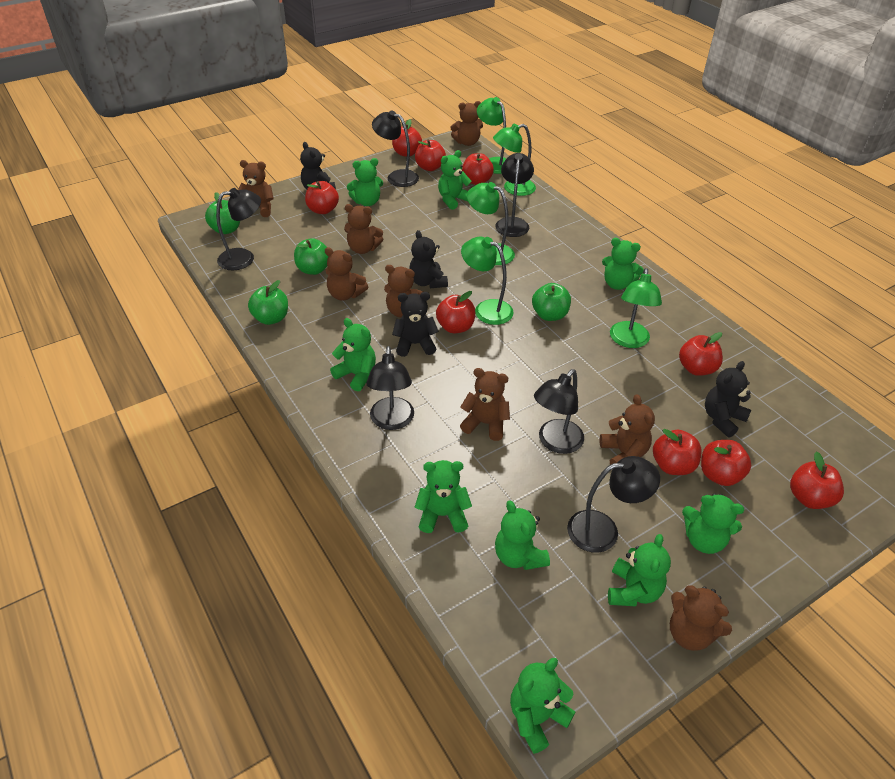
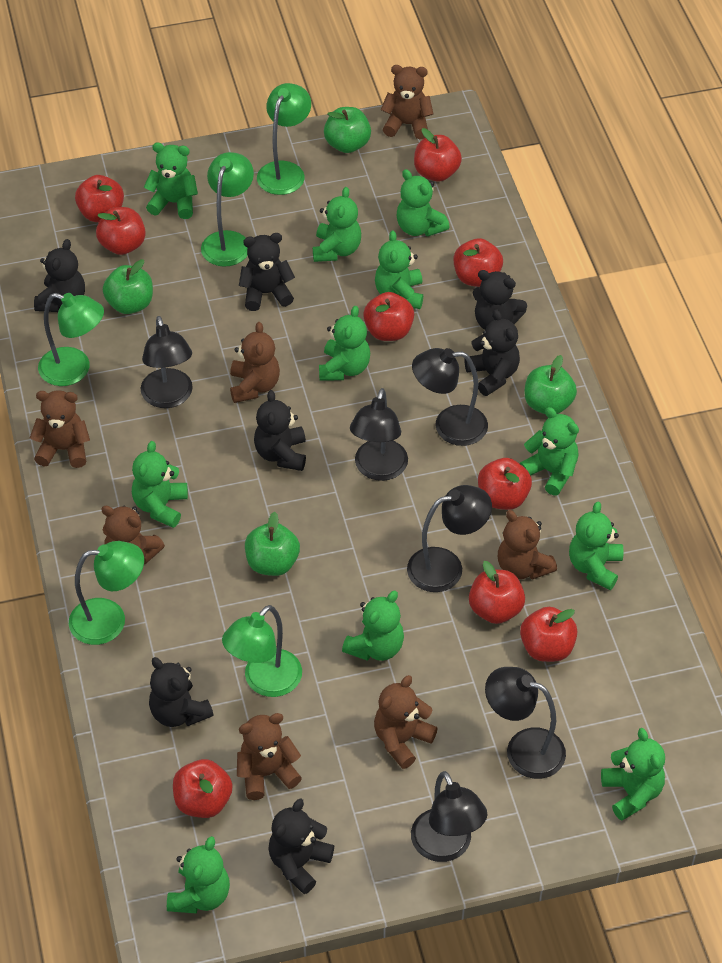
black teddy bear: 4 -> 7
brown teddy bear: 8 -> 7
green teddy bear: 9 -> 11

